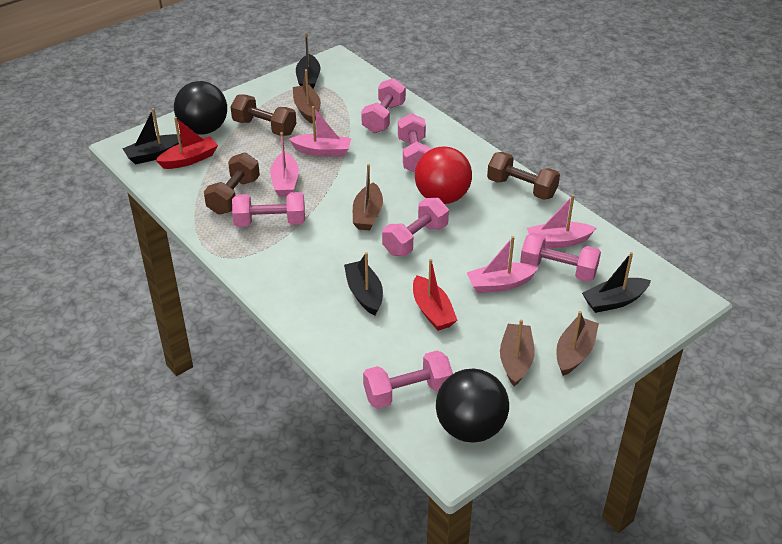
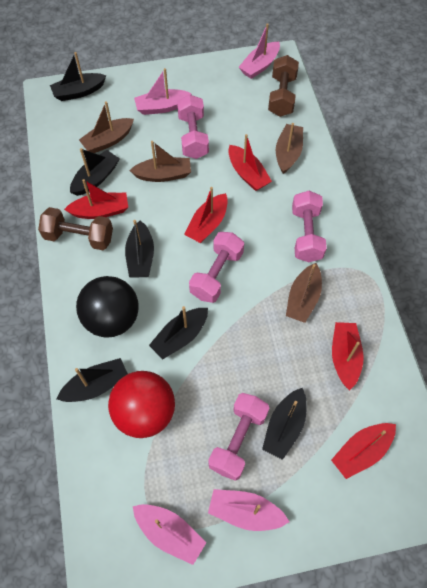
black ball: 2 -> 1
black boat: 4 -> 6
brown dumbbell: 3 -> 2
pink dumbbell: 6 -> 4
red boat: 2 -> 5

